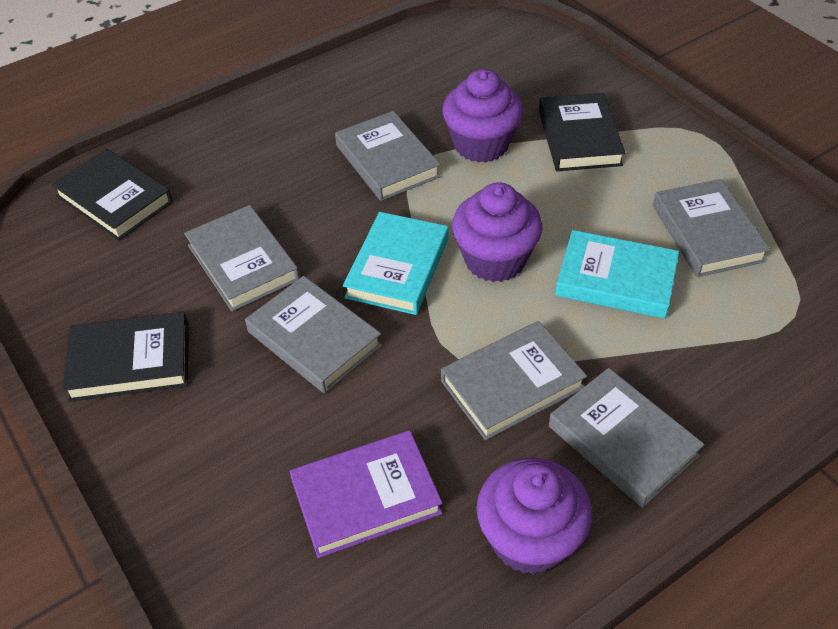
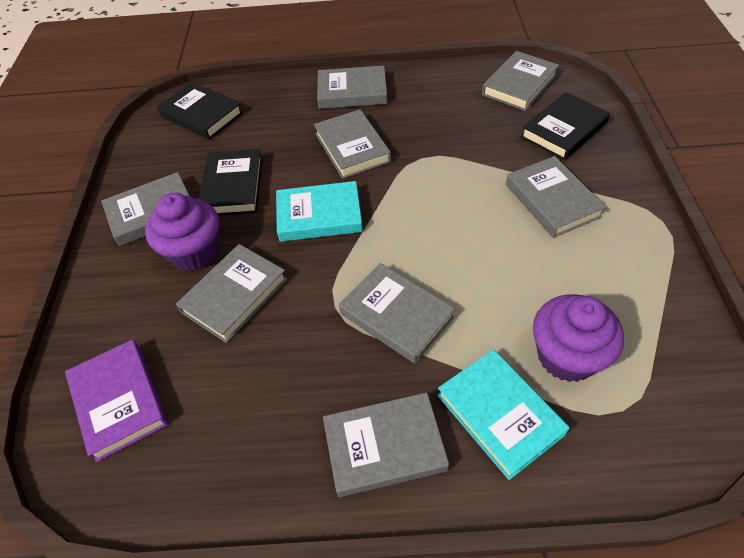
grey book: 6 -> 8
purple cupcake: 3 -> 2

